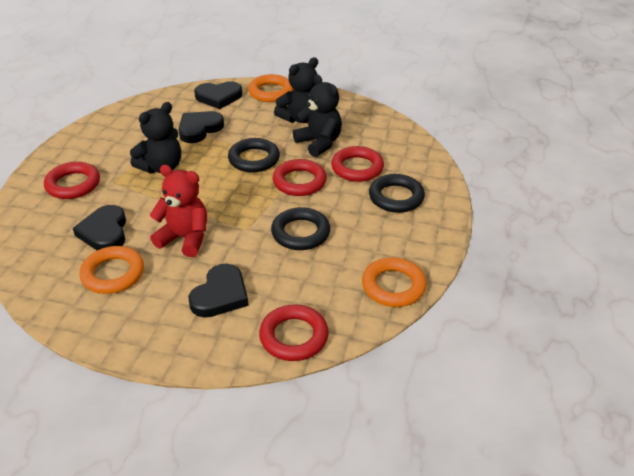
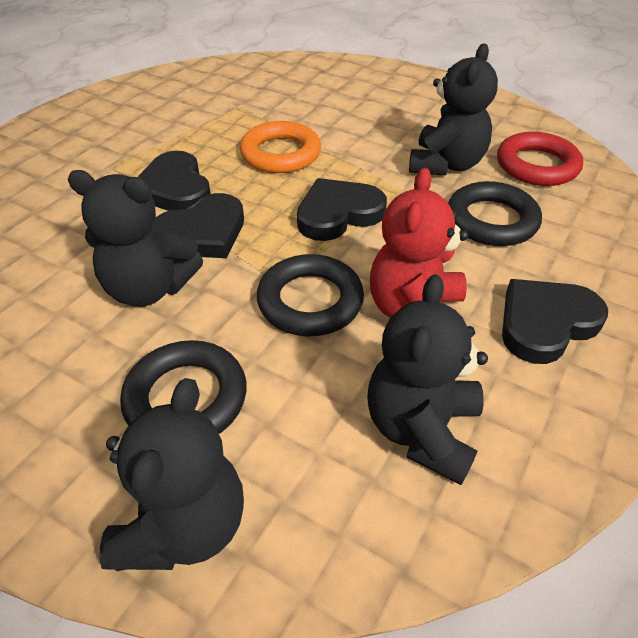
black teddy bear: 3 -> 4
orange ring: 3 -> 1
red ring: 4 -> 1

